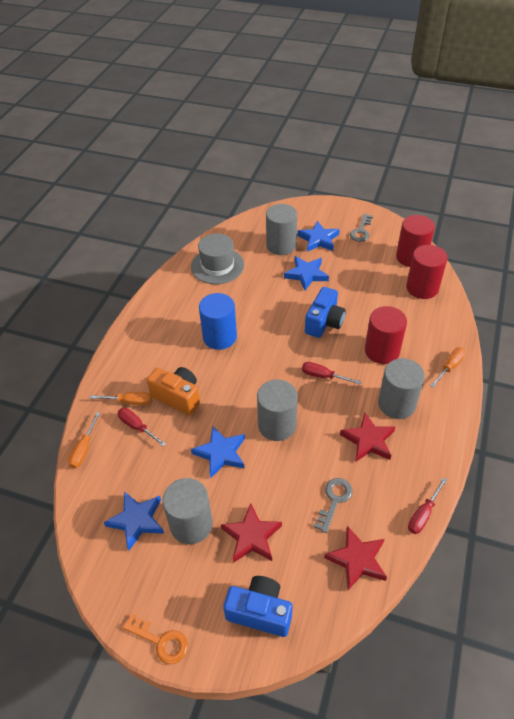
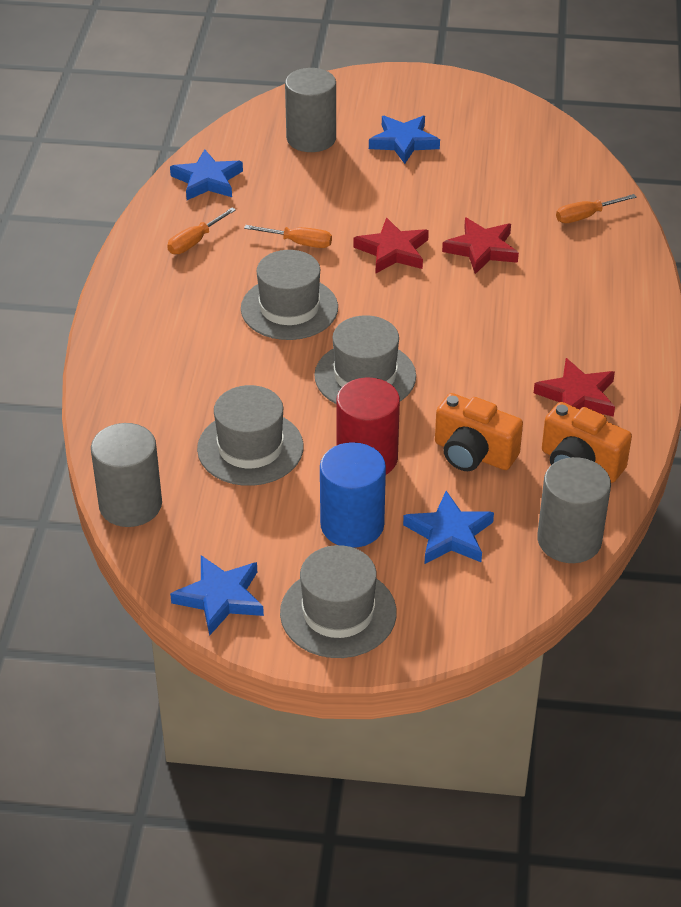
blue camera: 2 -> 0
grey cylinder: 4 -> 3
grey hat: 1 -> 4
grey key: 2 -> 0
orange camera: 1 -> 2
orange key: 1 -> 0
red cylinder: 3 -> 1
red screwdriver: 3 -> 0

